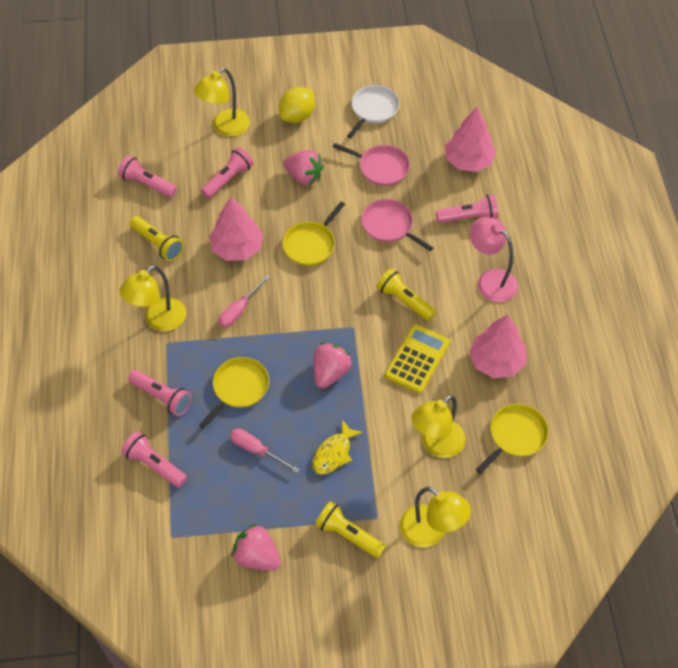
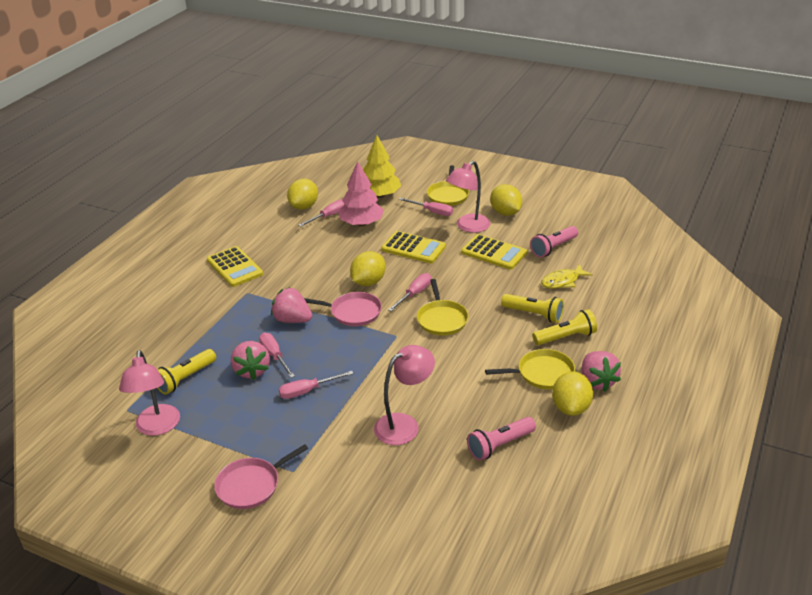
pink flashlight: 5 -> 2
pink lamp: 1 -> 3
pink screwdriver: 2 -> 5
pink tree: 3 -> 1
white pan: 1 -> 0
yellow calculator: 1 -> 3
yellow lamp: 4 -> 0
yellow lemon: 1 -> 4
yellow tree: 0 -> 1

